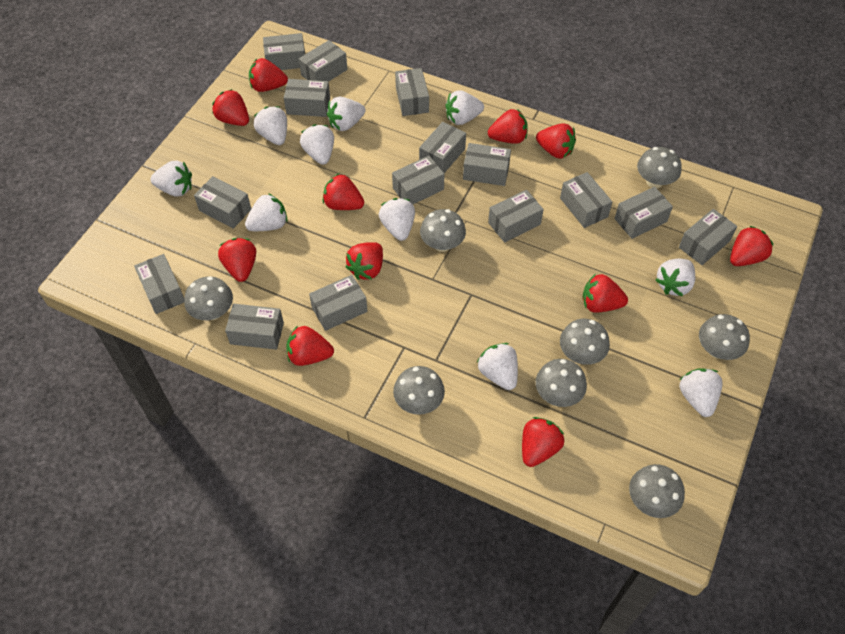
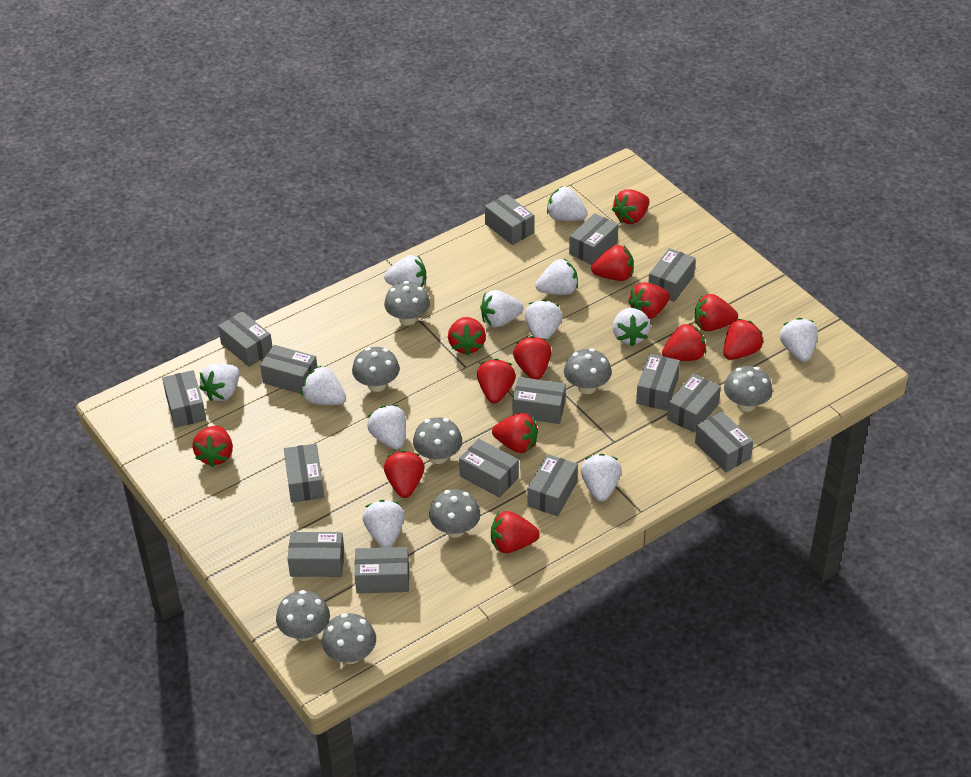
red strawberry: 11 -> 13
white strawberry: 10 -> 12

